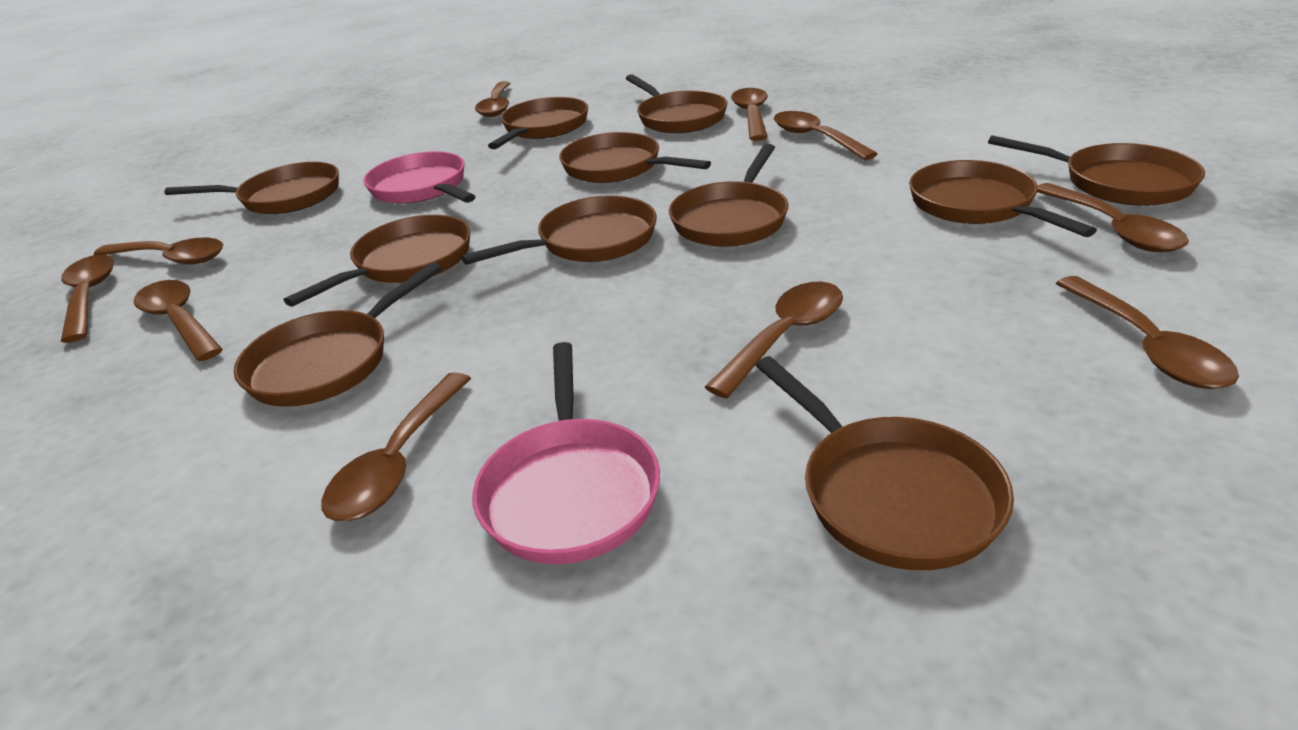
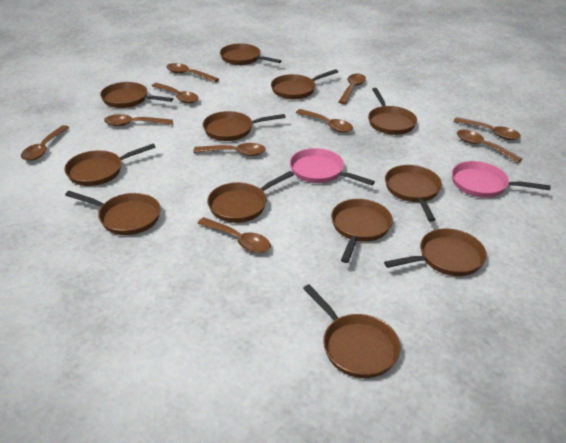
brown pan: 11 -> 12

